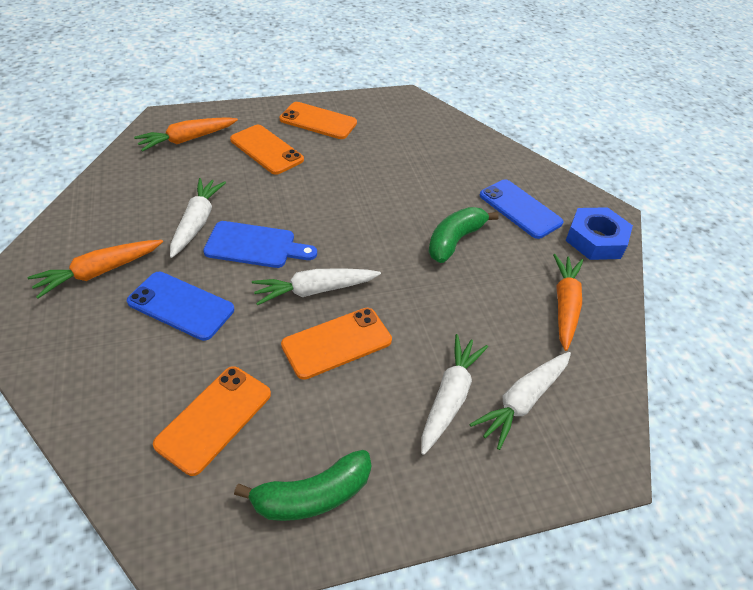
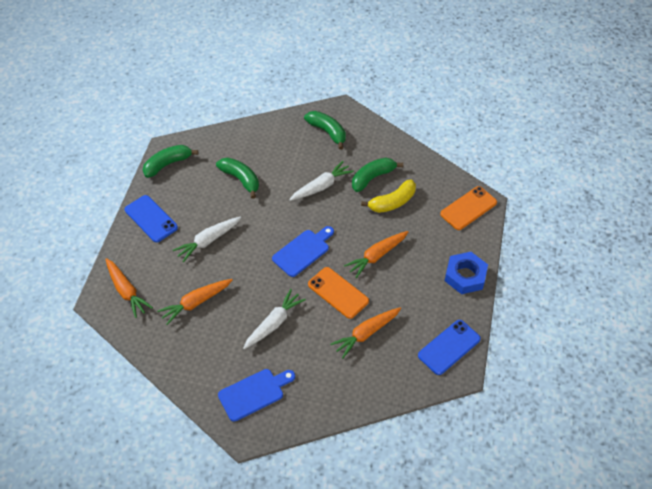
blue cutting board: 1 -> 2
green banana: 2 -> 4
orange carrot: 3 -> 4
orange phone: 4 -> 2
white carrot: 4 -> 3
yellow banana: 0 -> 1

